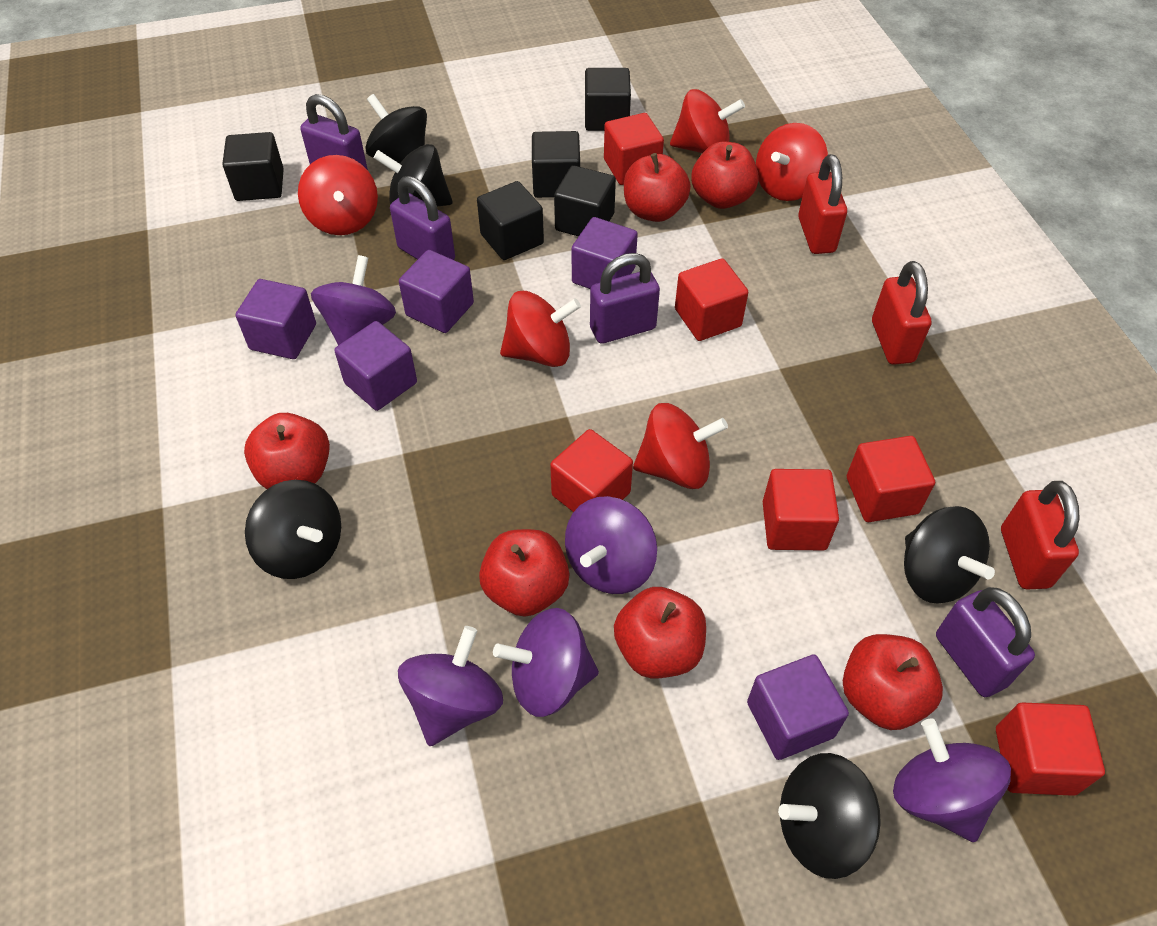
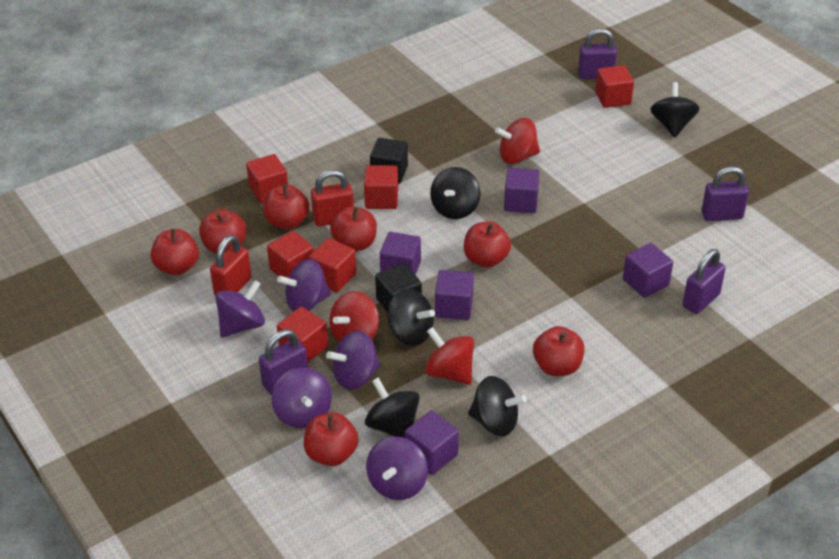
black cube: 5 -> 2
red apple: 6 -> 7
red padlock: 3 -> 2
red spinning top: 5 -> 3

